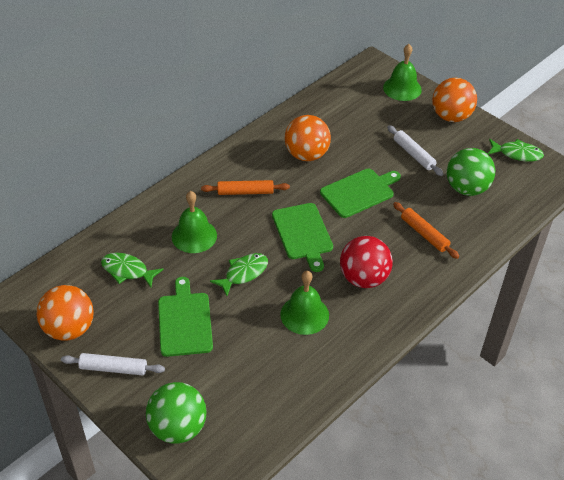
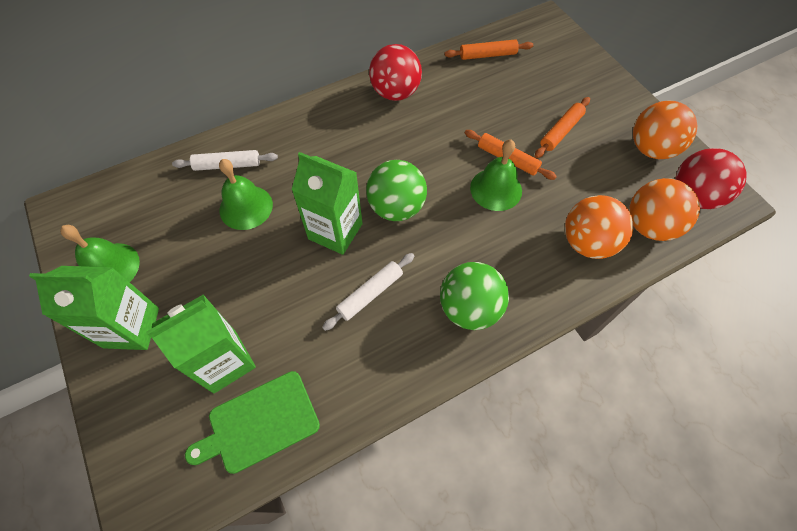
green carton: 0 -> 3
green cutting board: 3 -> 1
green fish: 3 -> 0
orange rolling pin: 2 -> 3
red ball: 1 -> 2

